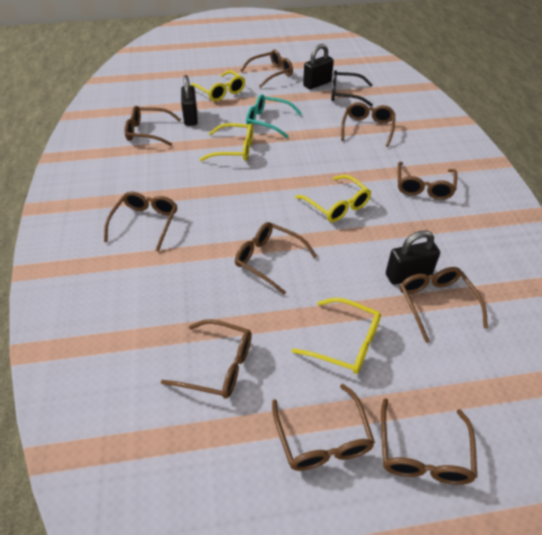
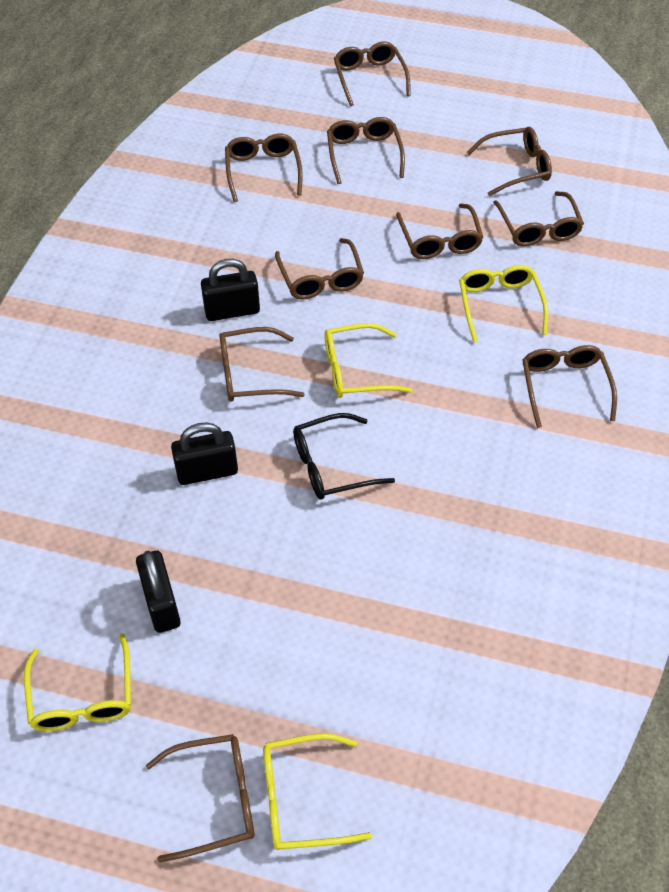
turquoise glasses: 1 -> 0

